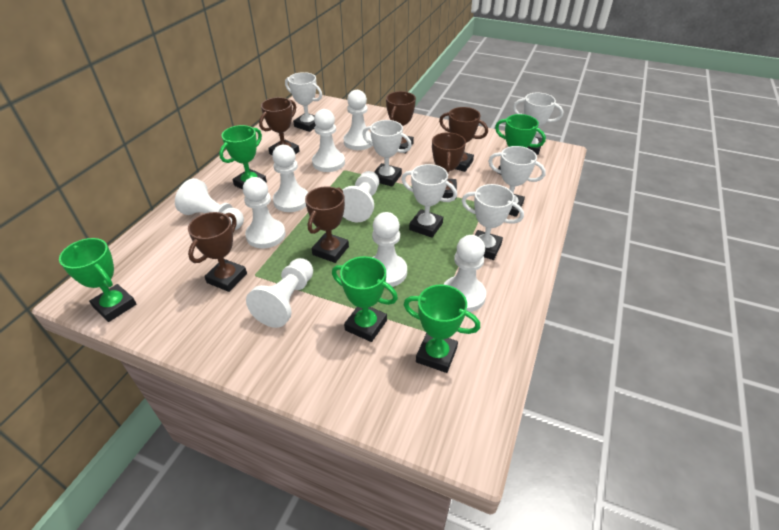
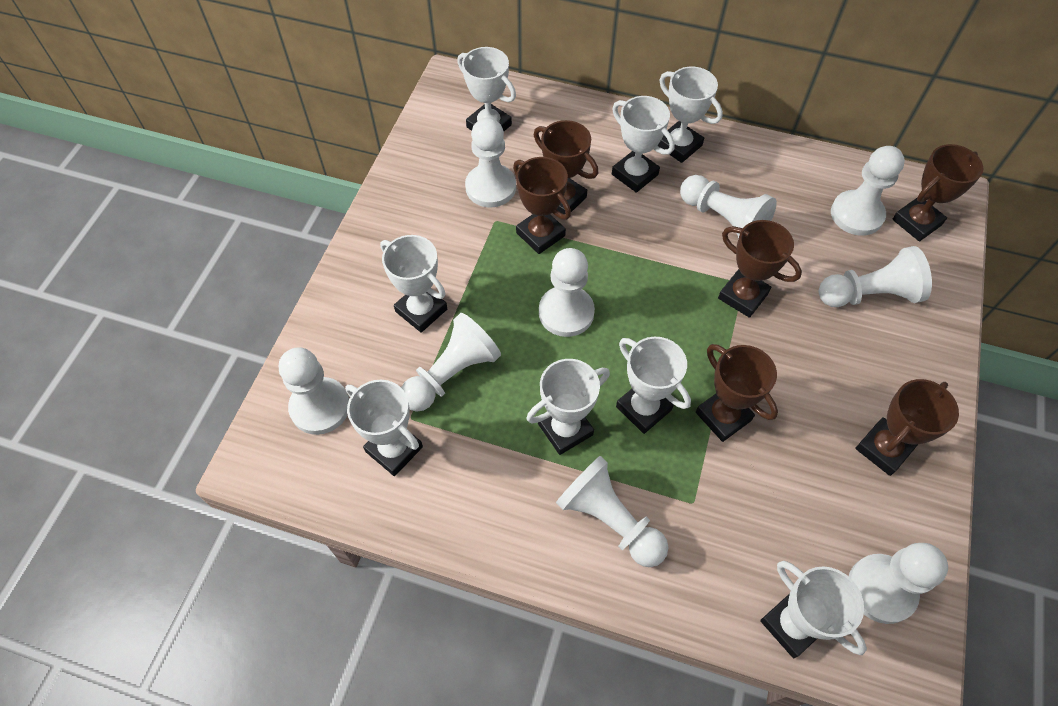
green trophy: 5 -> 0
white trophy: 6 -> 8

